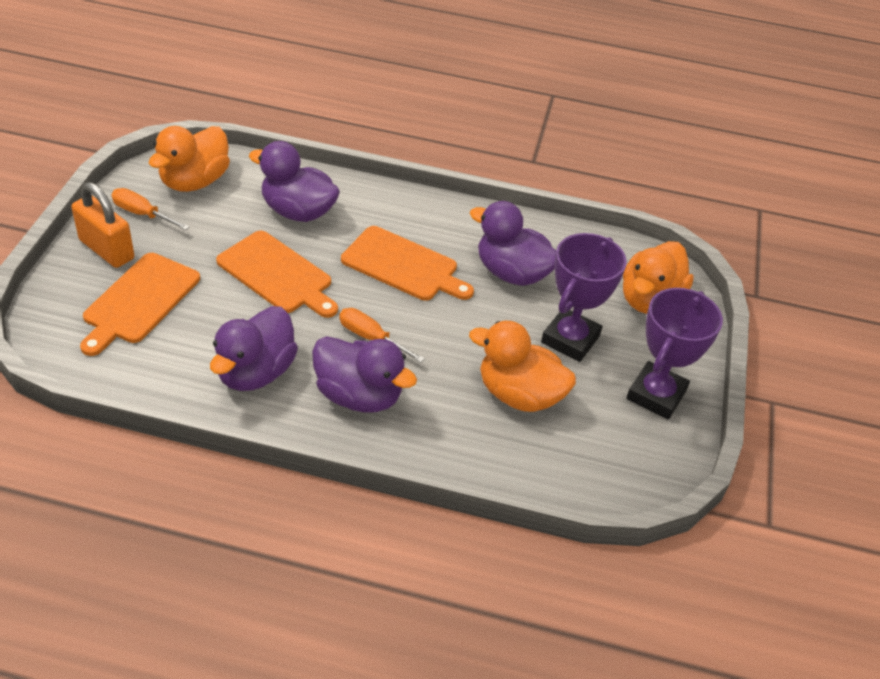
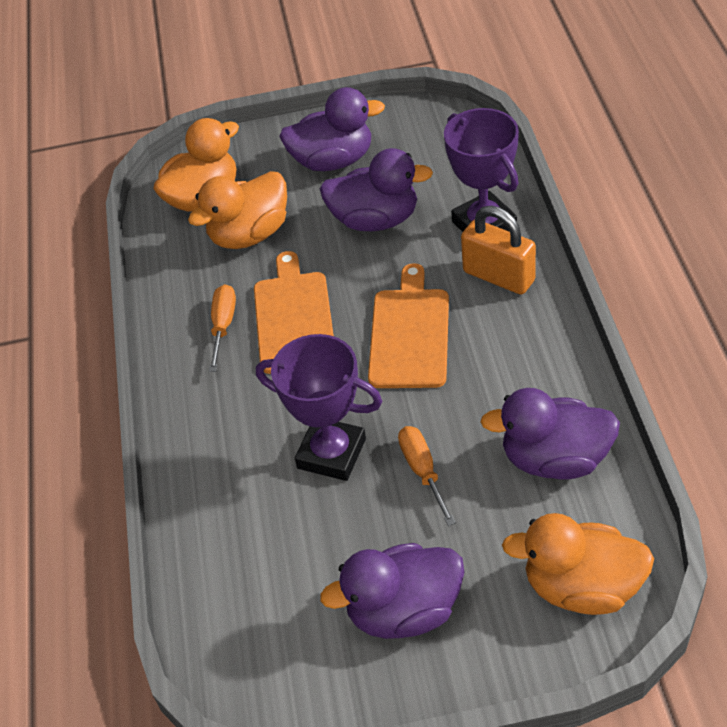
orange cutting board: 3 -> 2

